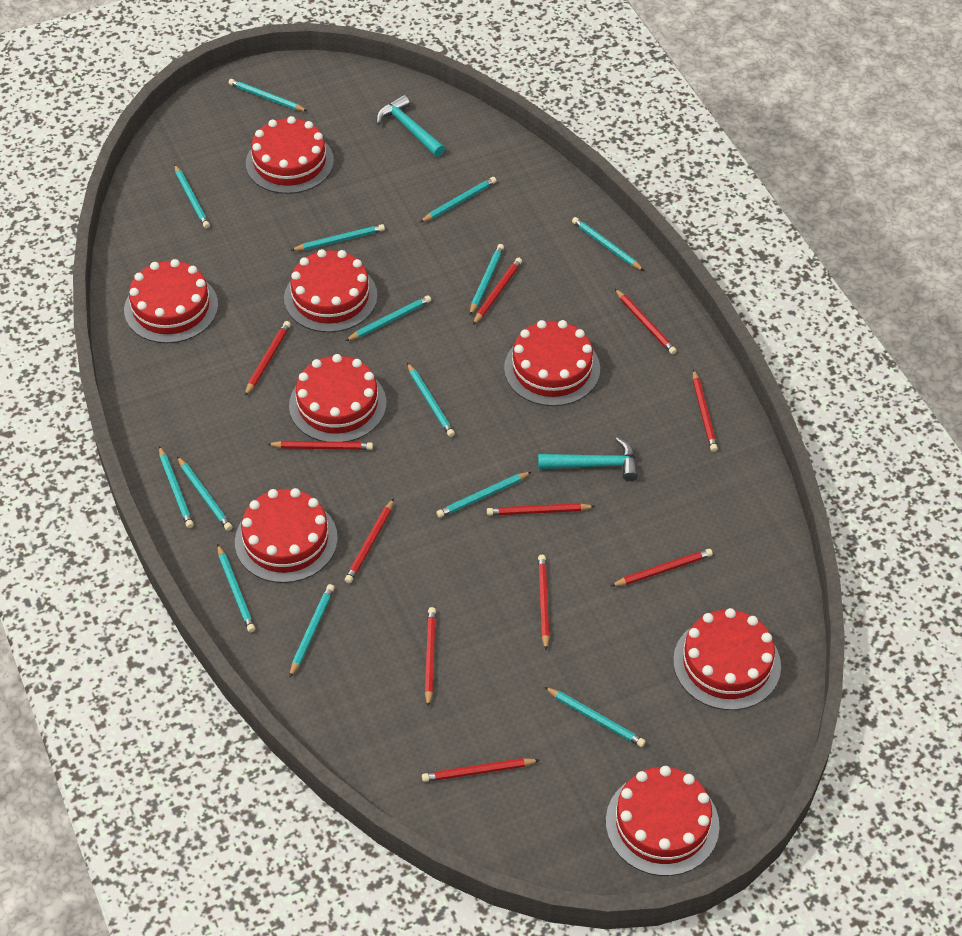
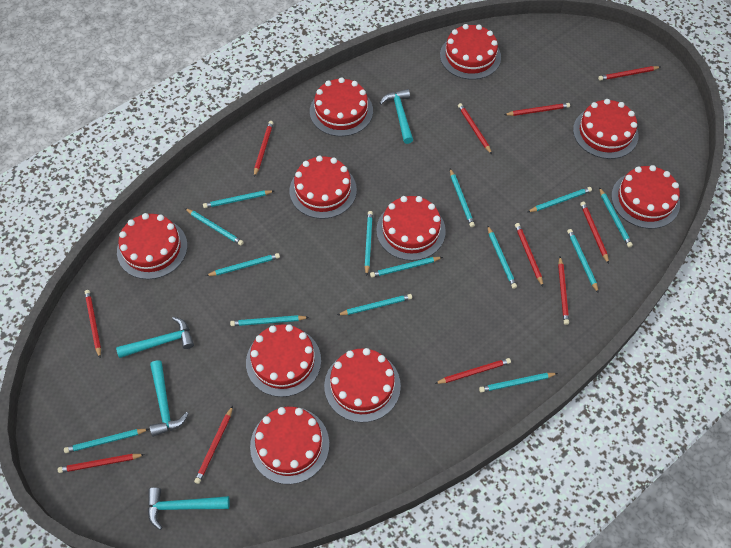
red cake: 8 -> 10
turquoise hammer: 2 -> 4

